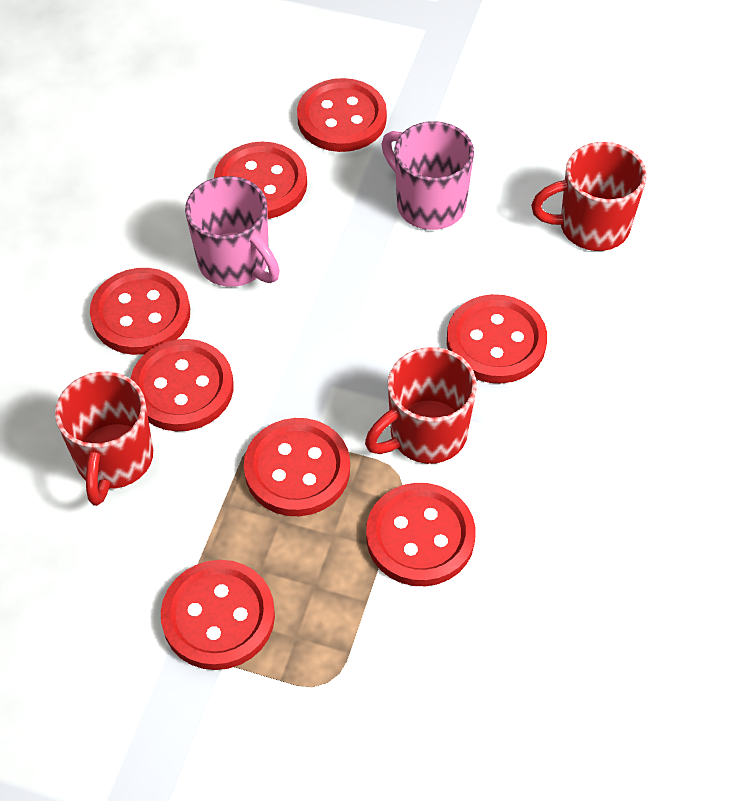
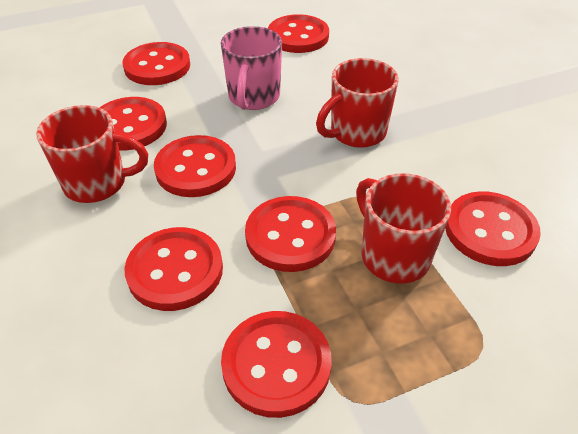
pink mug: 2 -> 1

